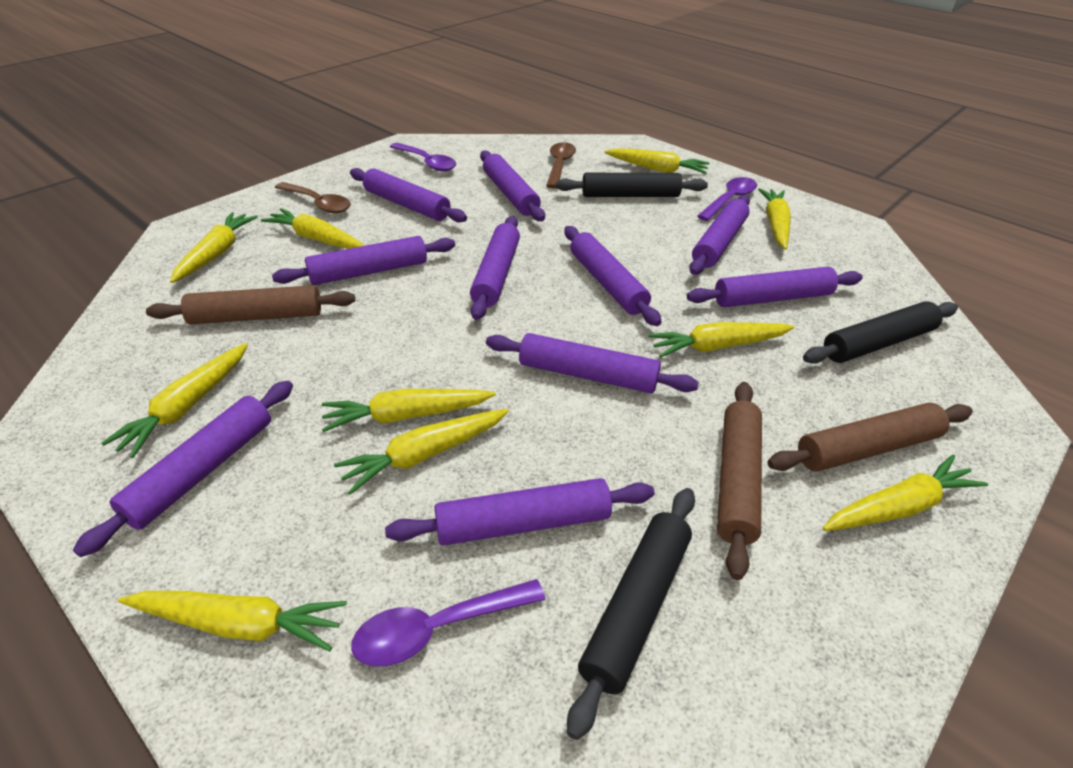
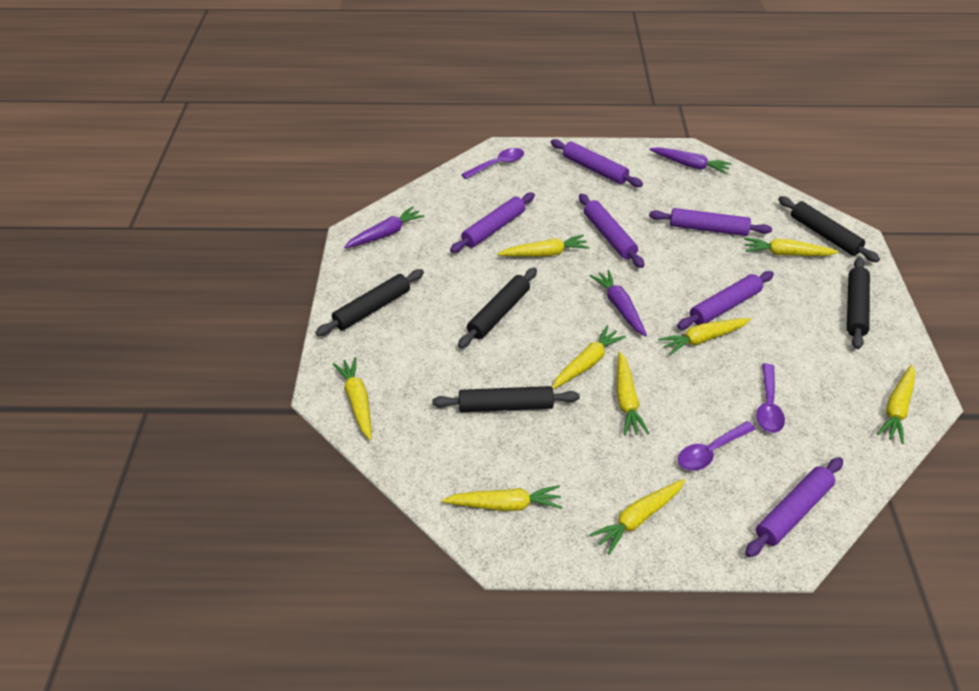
black rolling pin: 3 -> 5
brown rolling pin: 3 -> 0
brown spoon: 2 -> 0
purple carrot: 0 -> 3
purple rolling pin: 10 -> 6
yellow carrot: 10 -> 9

